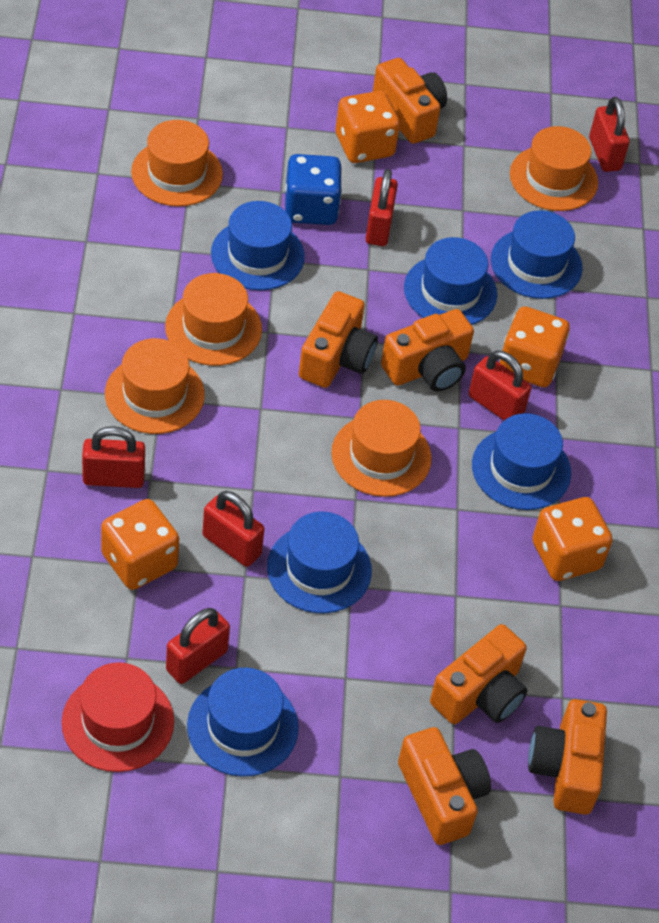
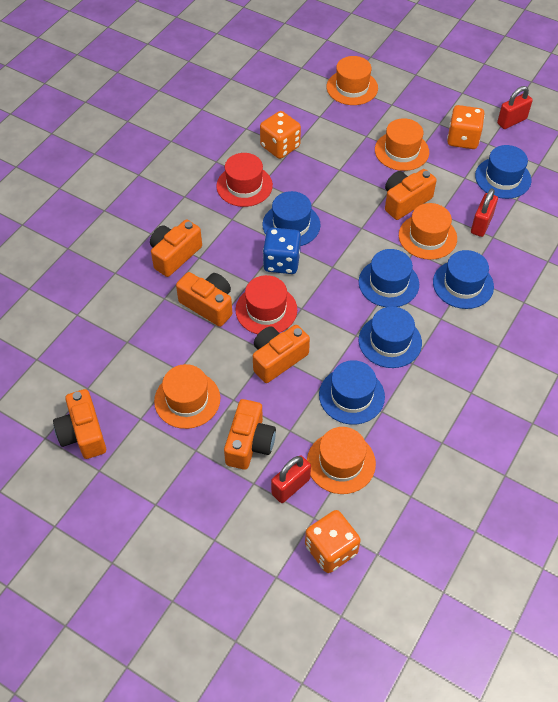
orange dice: 4 -> 3
red hat: 1 -> 2
red padlock: 6 -> 3

